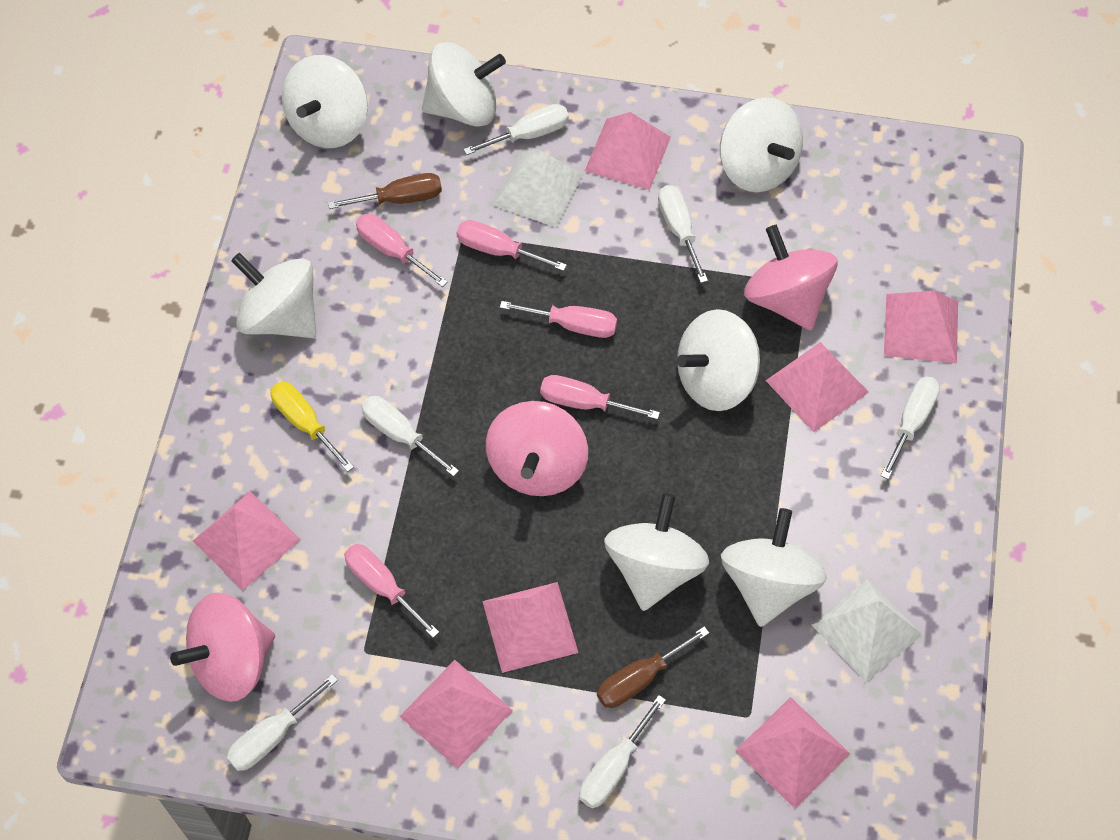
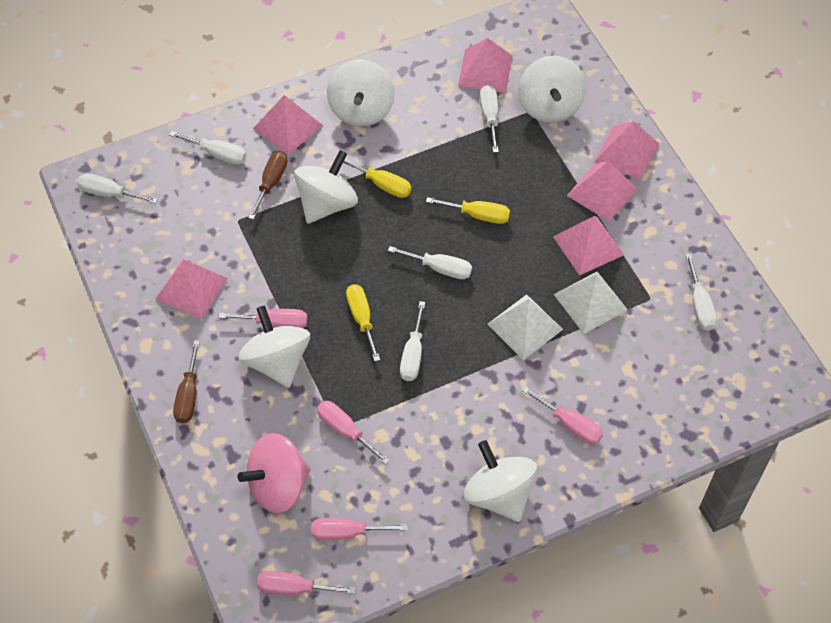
pink pyramid: 7 -> 6
pink spinning top: 3 -> 1
white spinning top: 7 -> 5
yellow screwdriver: 1 -> 3

